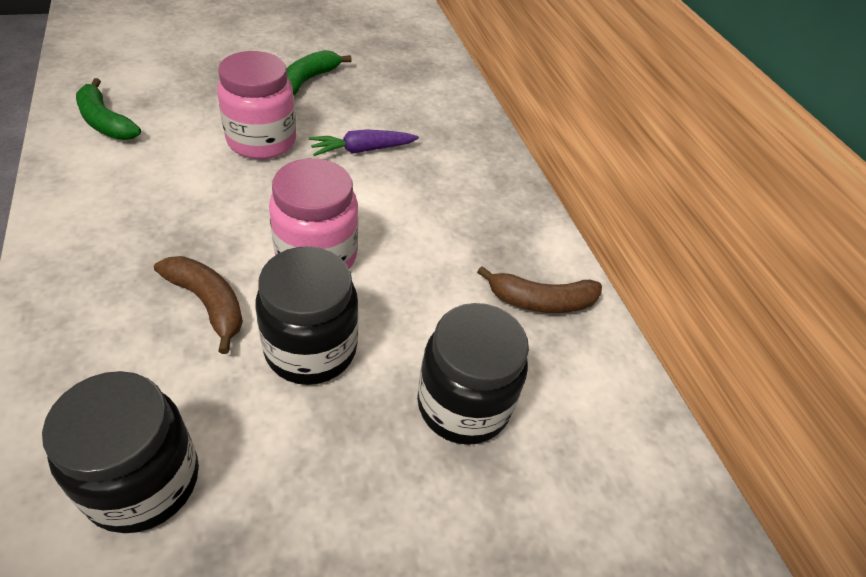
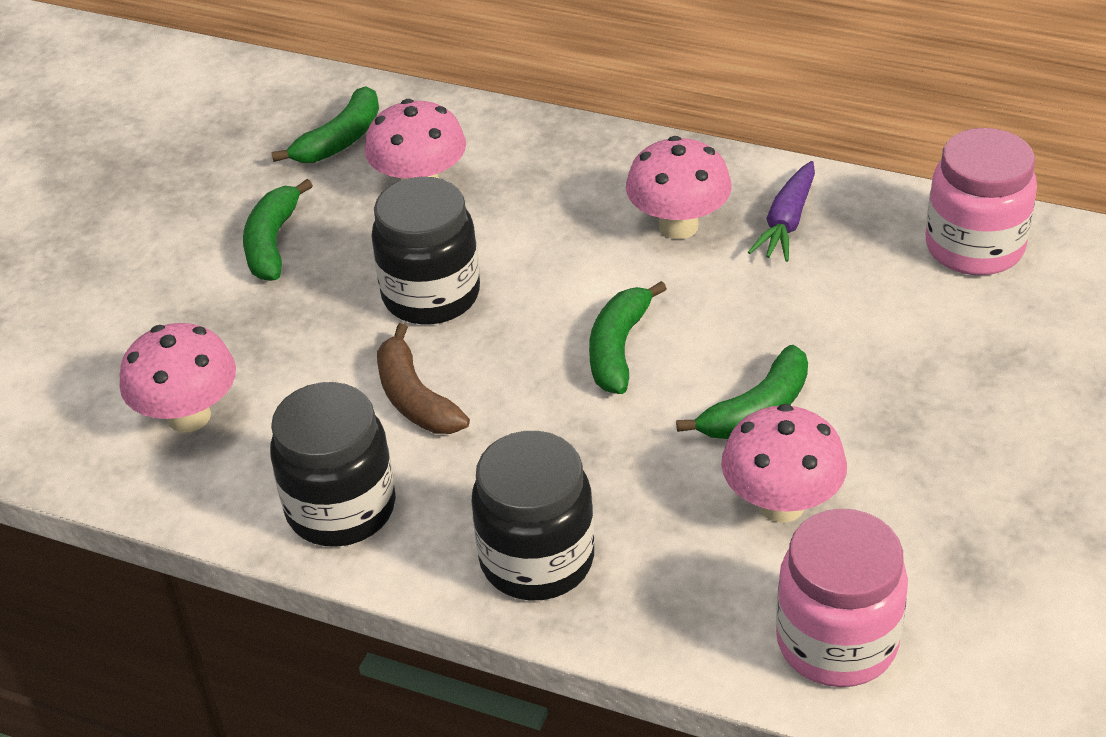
brown banana: 2 -> 1
green banana: 2 -> 4
pink mushroom: 0 -> 4

